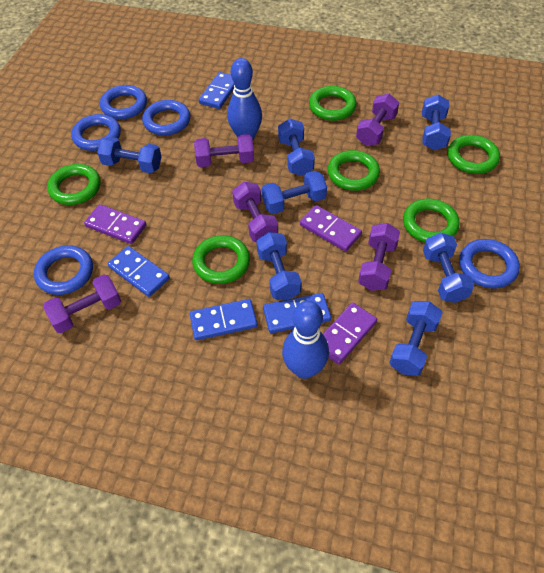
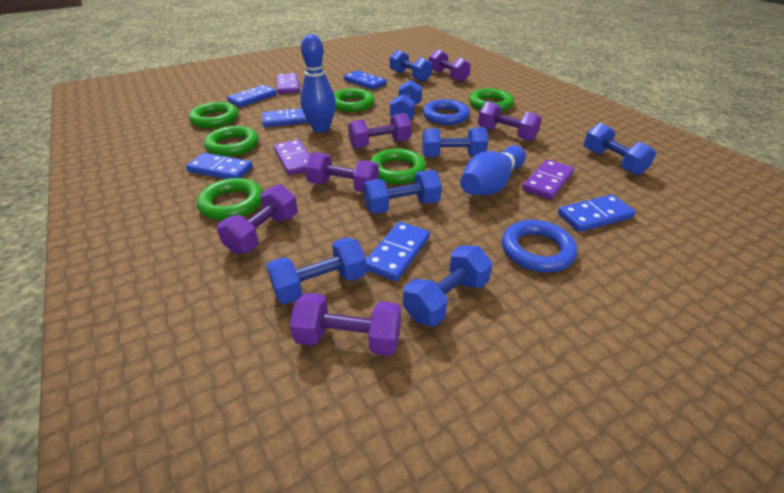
blue domino: 4 -> 6
blue ring: 5 -> 2
purple dumbbell: 5 -> 6

